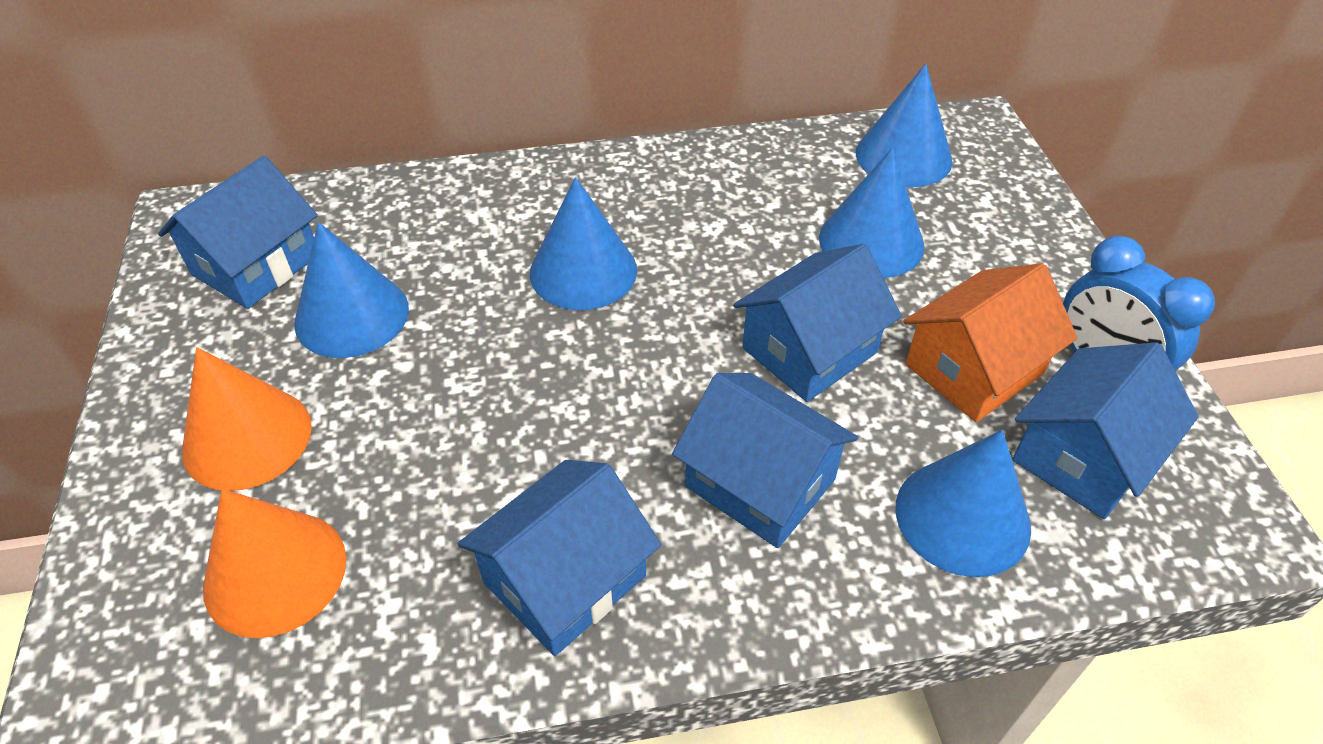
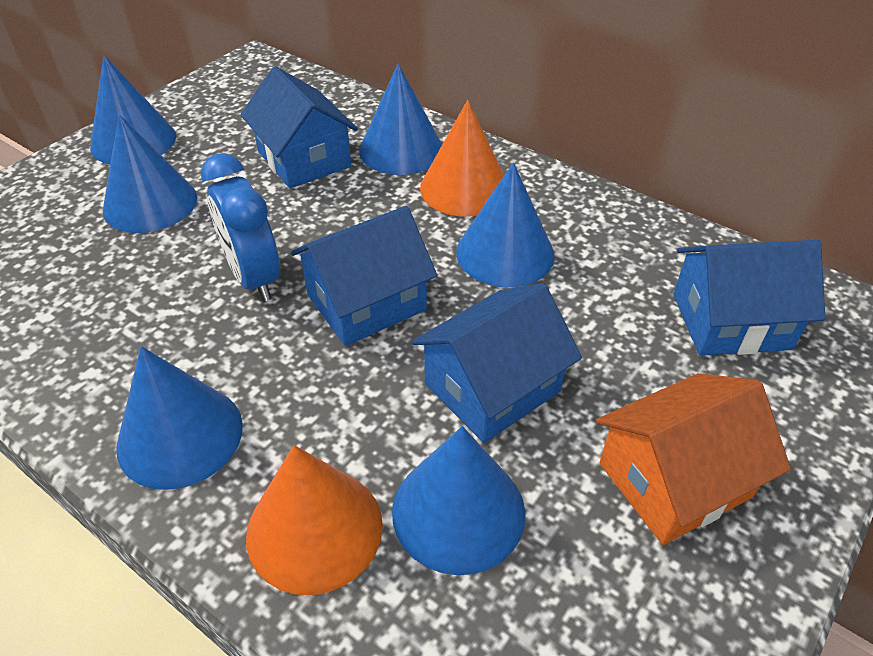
blue cone: 5 -> 6
blue house: 5 -> 4

